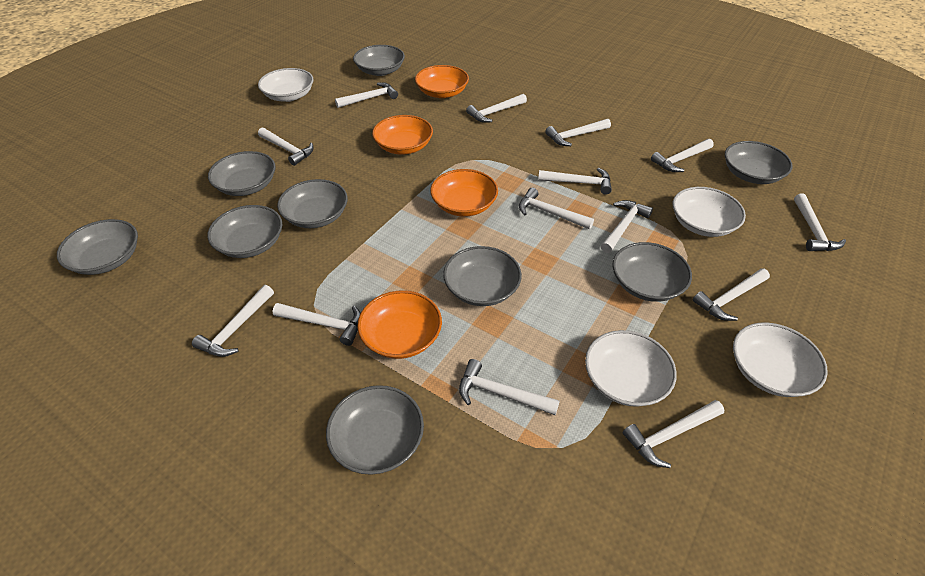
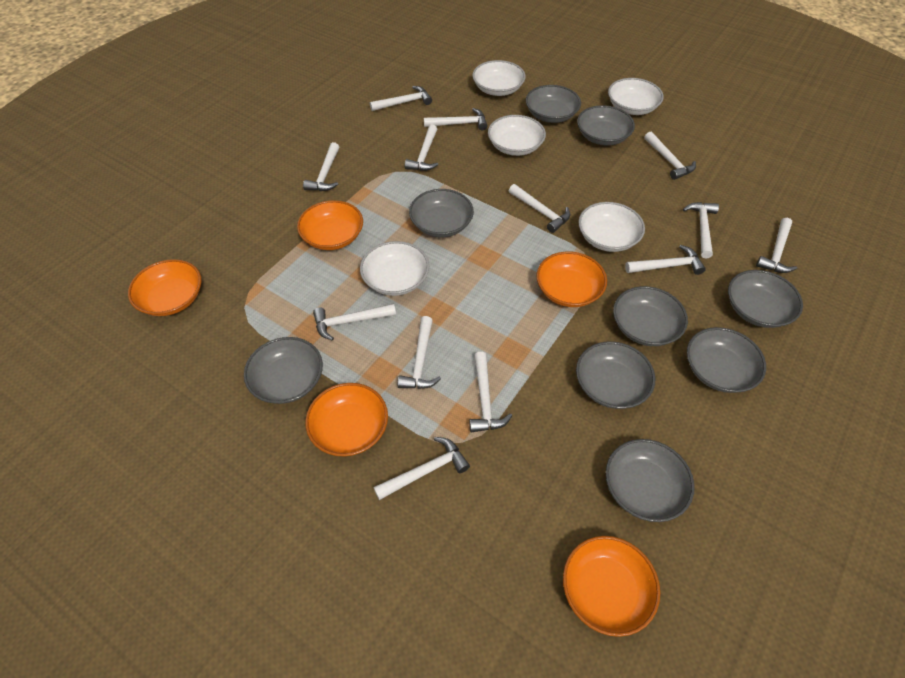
orange bowl: 4 -> 5
white bowl: 4 -> 5
white hammer: 14 -> 13

